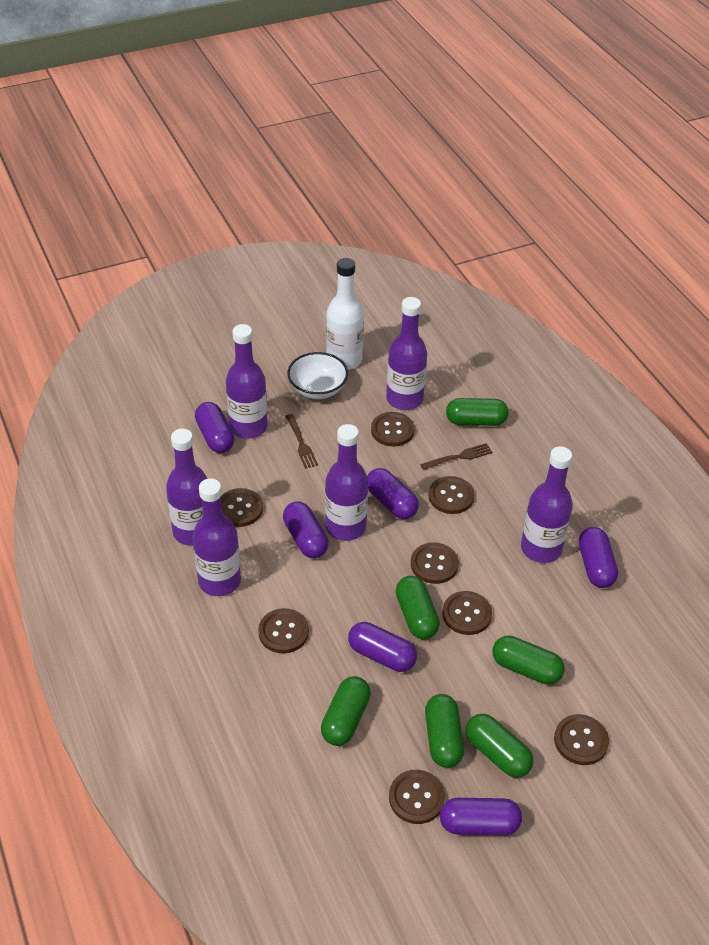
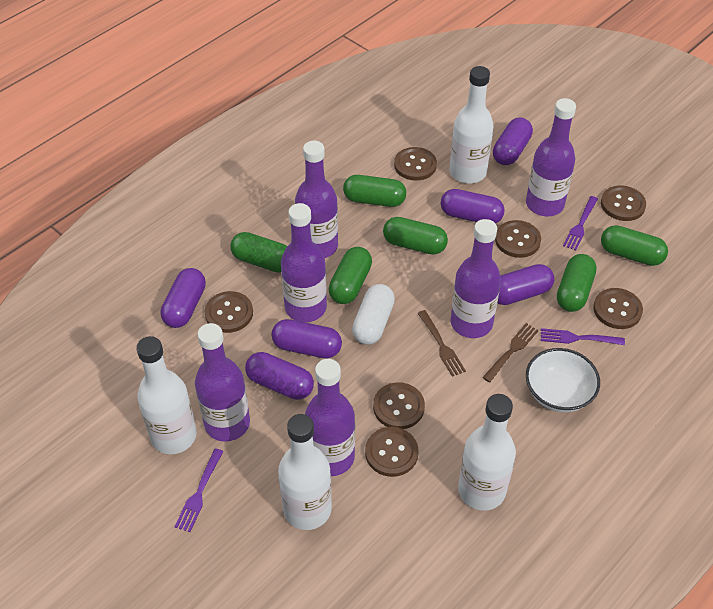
brown button: 8 -> 7
purple fork: 0 -> 3
white bottle: 1 -> 4
white capsule: 0 -> 1

